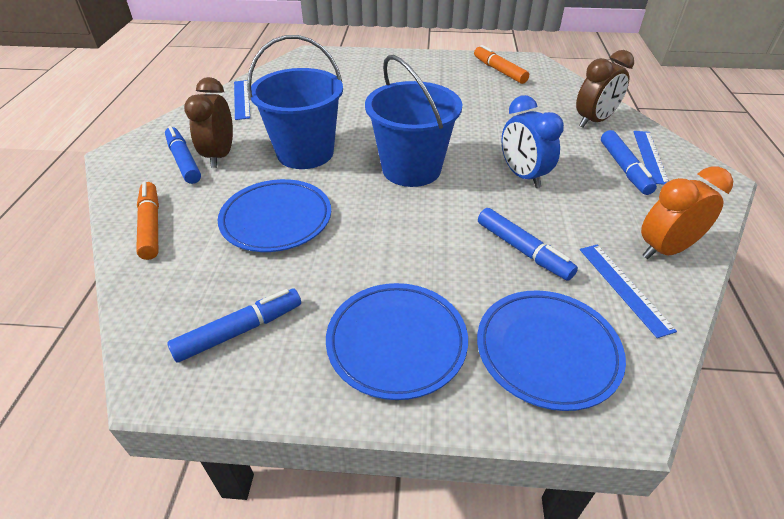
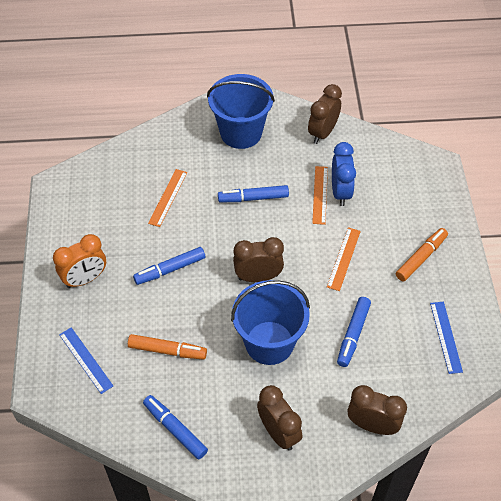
blue plate: 3 -> 0
blue ruler: 3 -> 2
brown clock: 2 -> 4
orange ruler: 0 -> 3

